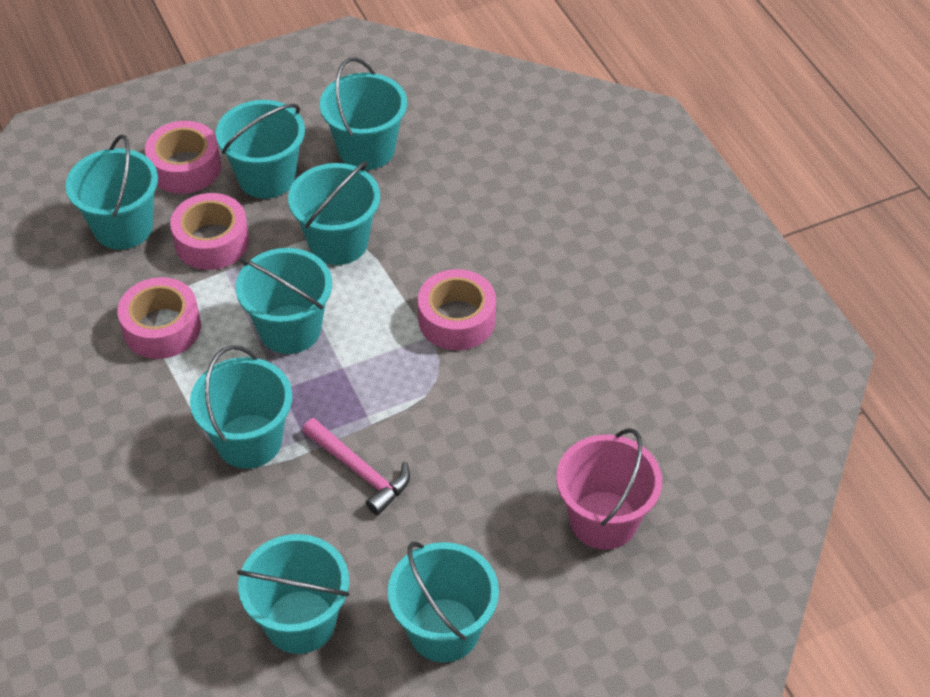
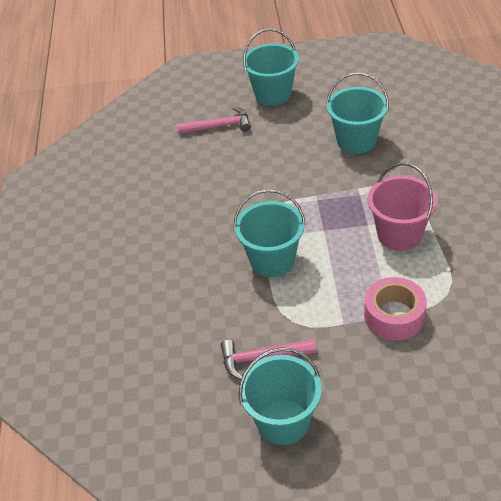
pink hammer: 1 -> 2
pink tape: 4 -> 1
turquoise bucket: 8 -> 4

